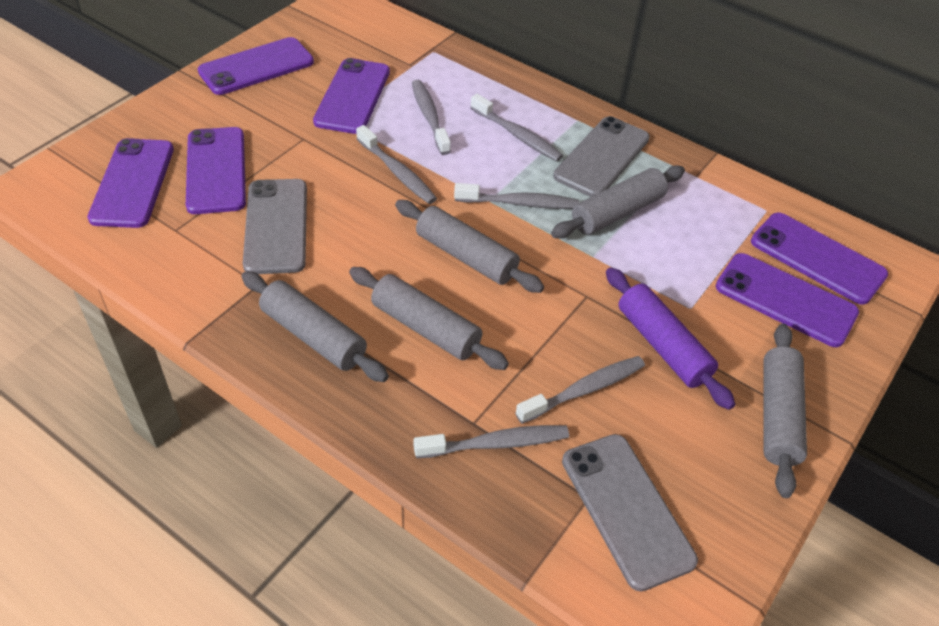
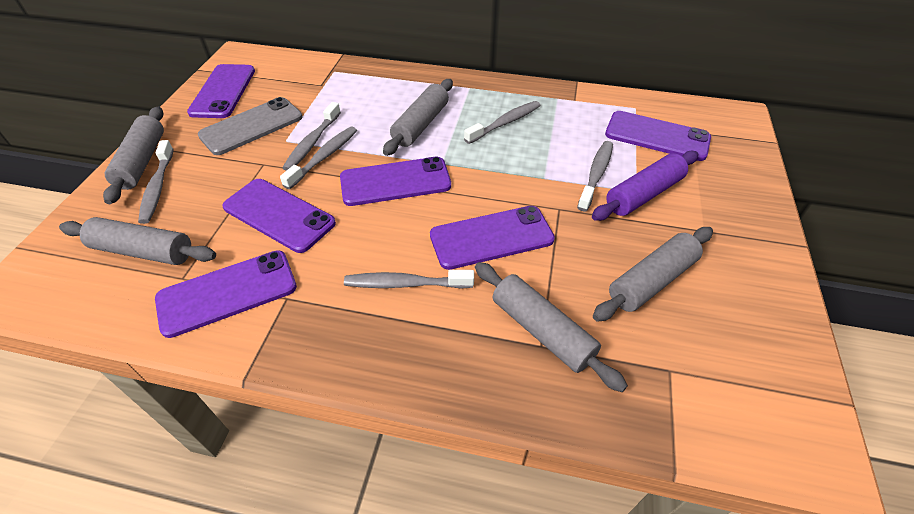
grey phone: 3 -> 1

